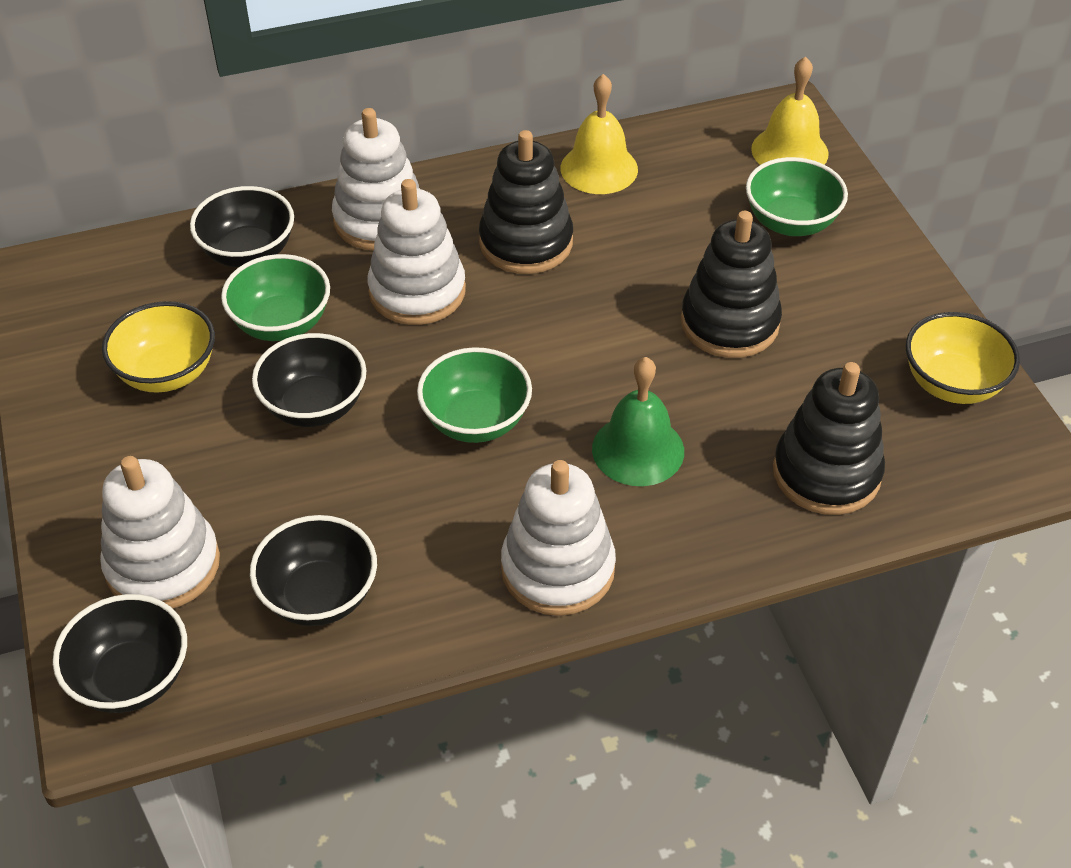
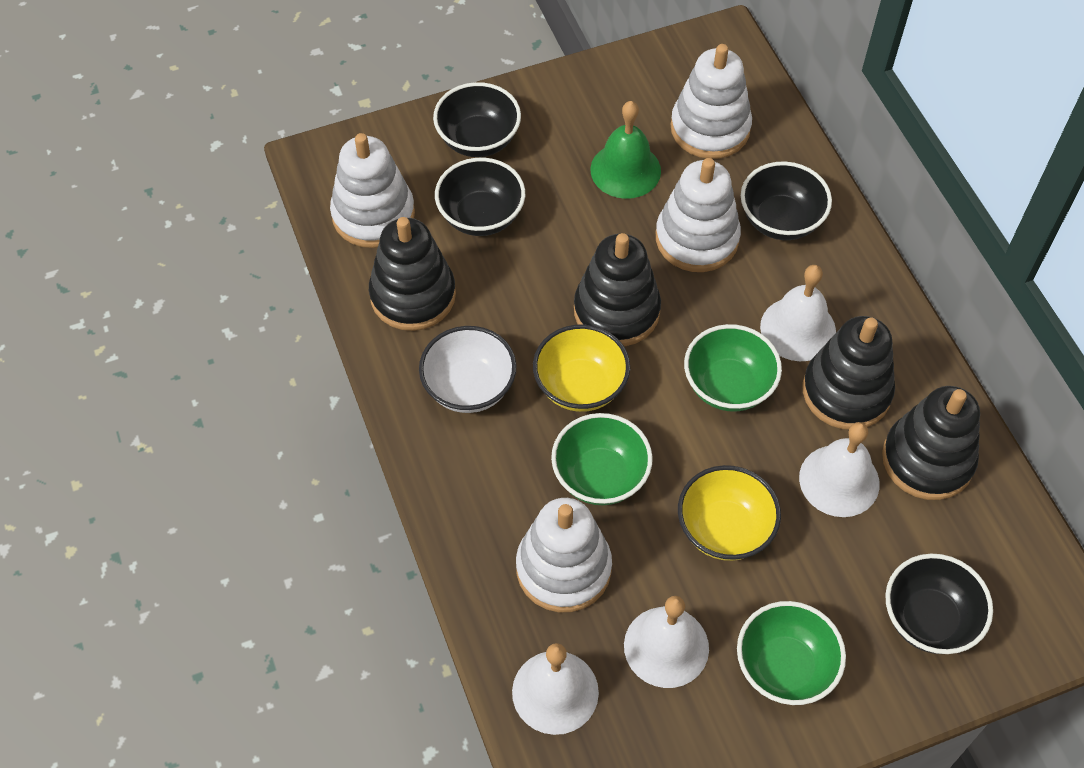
black stacking toy: 3 -> 4
white bell: 0 -> 4
white bowl: 0 -> 1
yellow bell: 2 -> 0

